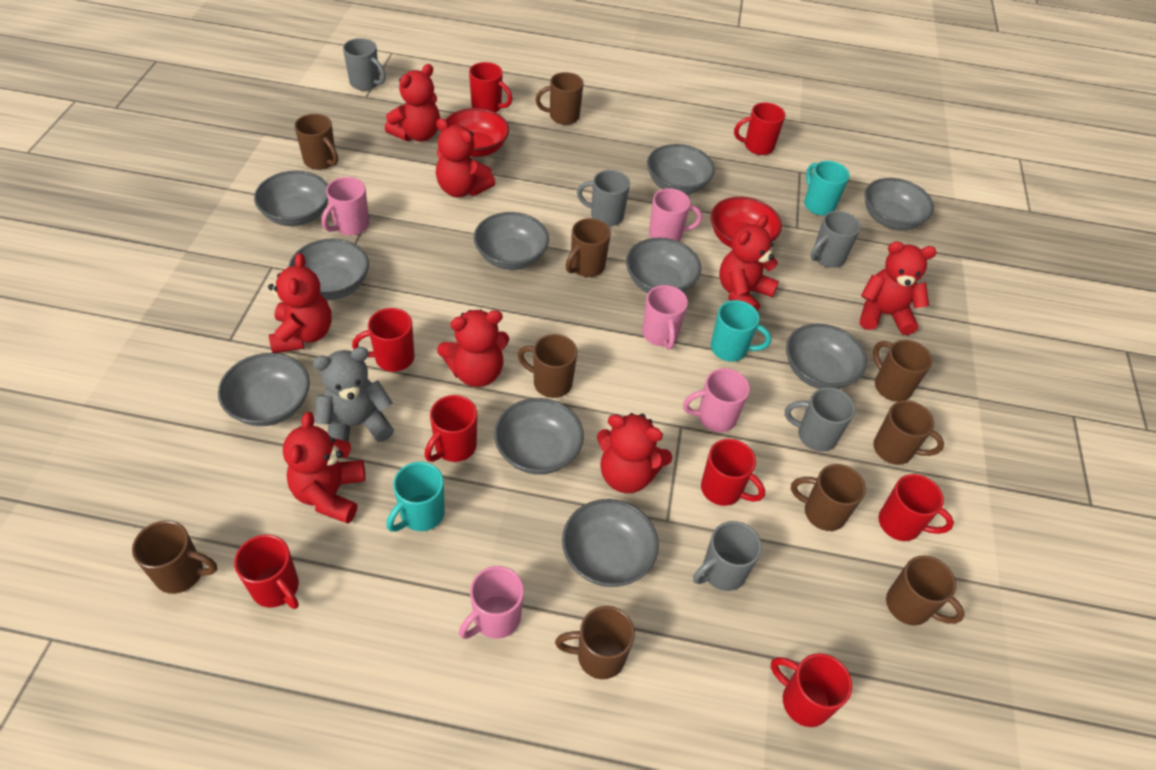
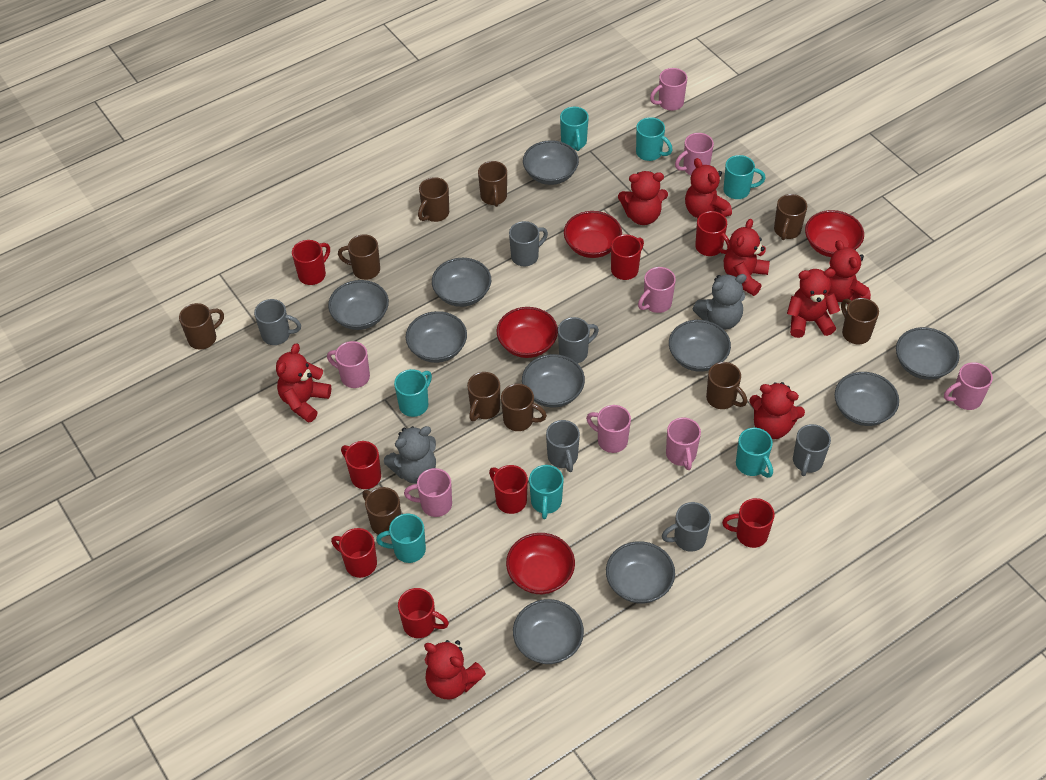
grey mug: 5 -> 6
grey teddy bear: 1 -> 2
pink mug: 5 -> 8
red bowl: 2 -> 4
turquoise mug: 3 -> 7

